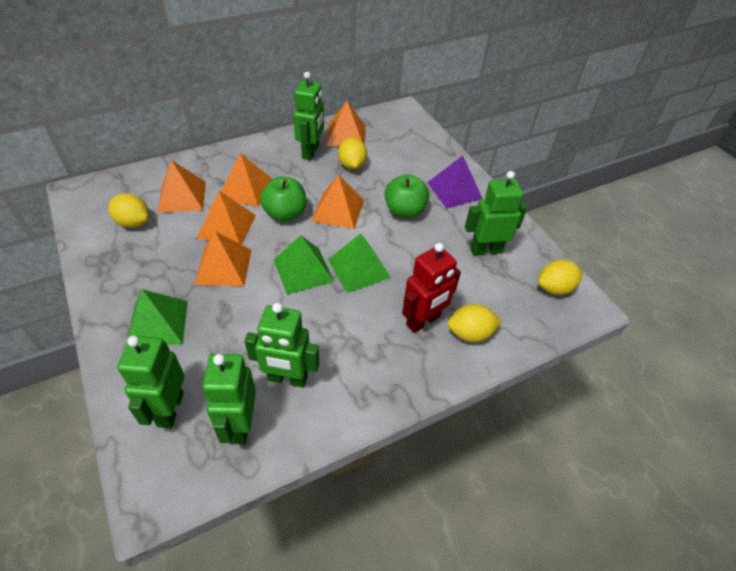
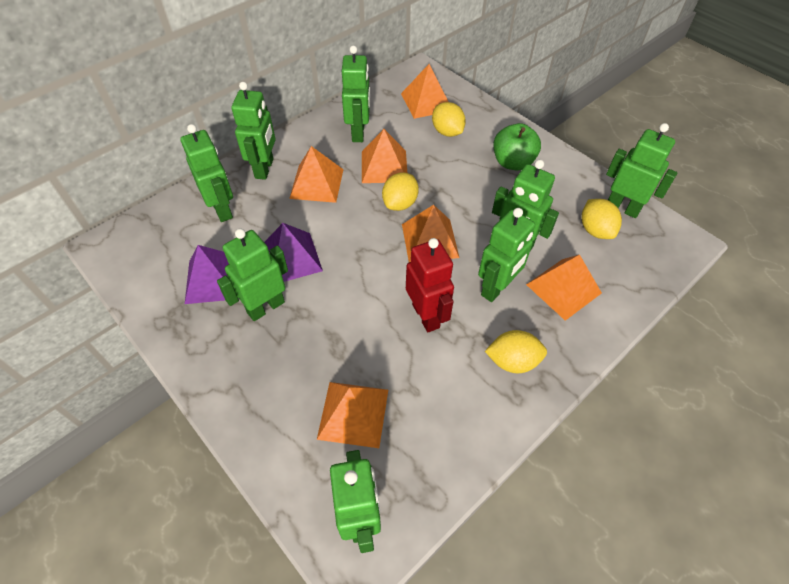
green apple: 2 -> 1
green pyramid: 3 -> 0
green robot: 5 -> 8
purple pyramid: 1 -> 2

